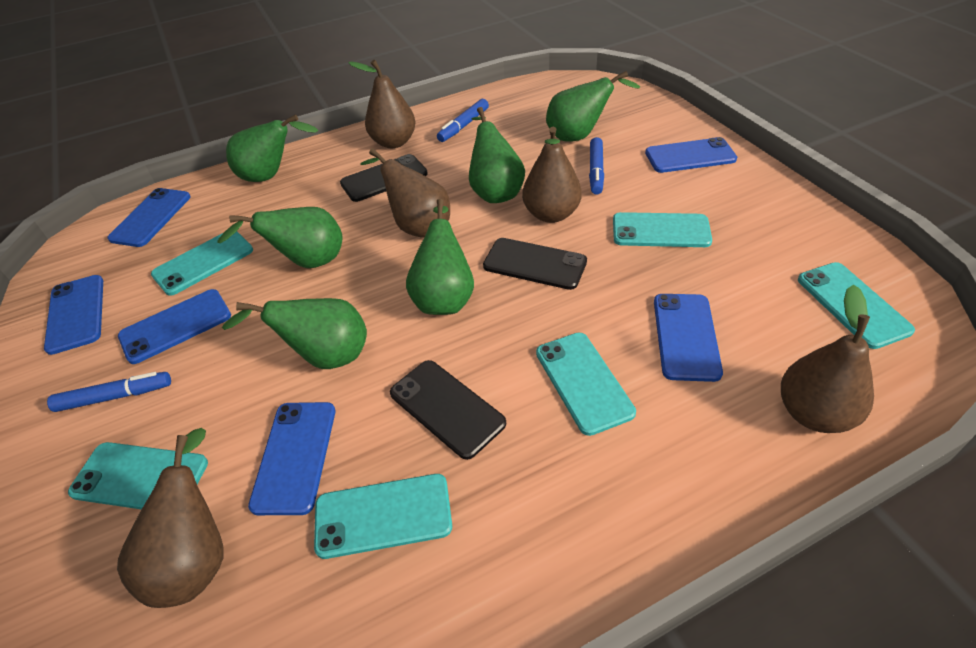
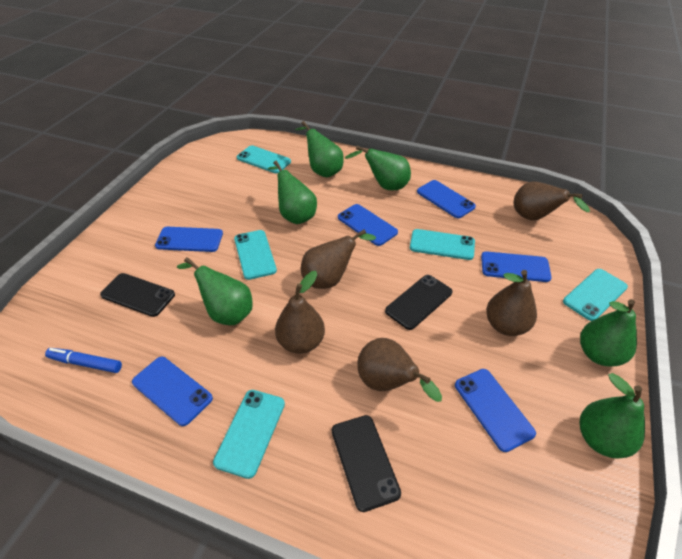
blue marker: 3 -> 1
turquoise phone: 6 -> 5

